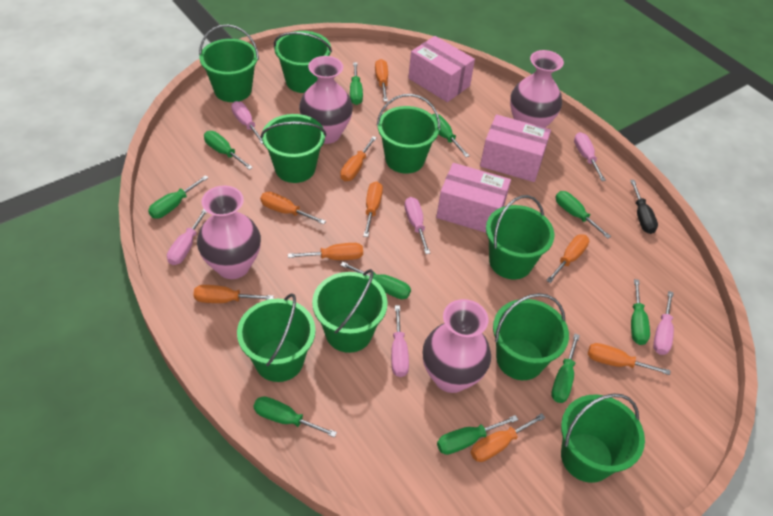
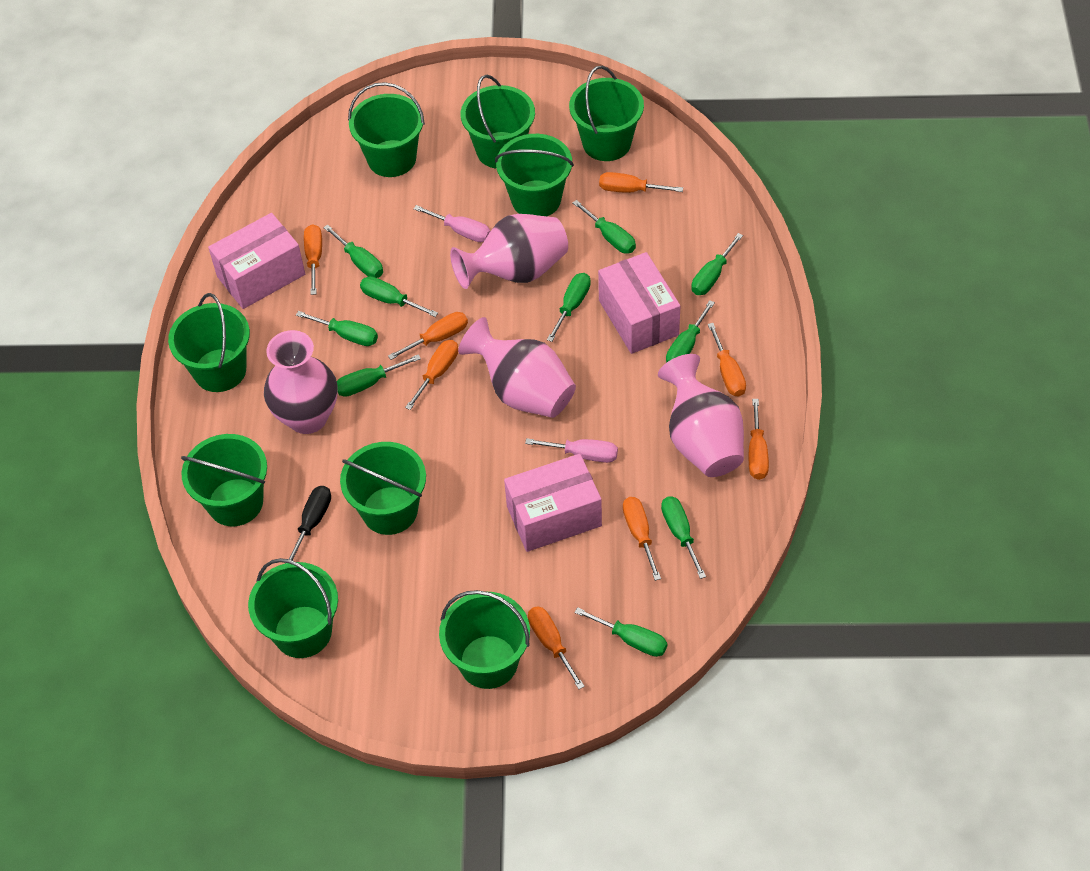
orange screwdriver: 9 -> 8
pink screwdriver: 6 -> 2

